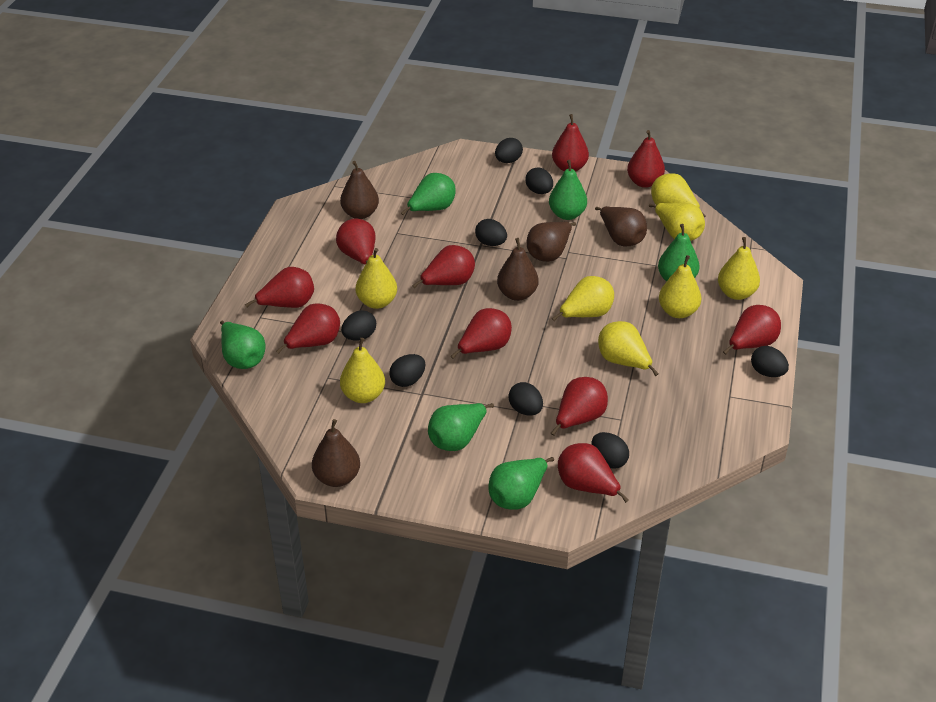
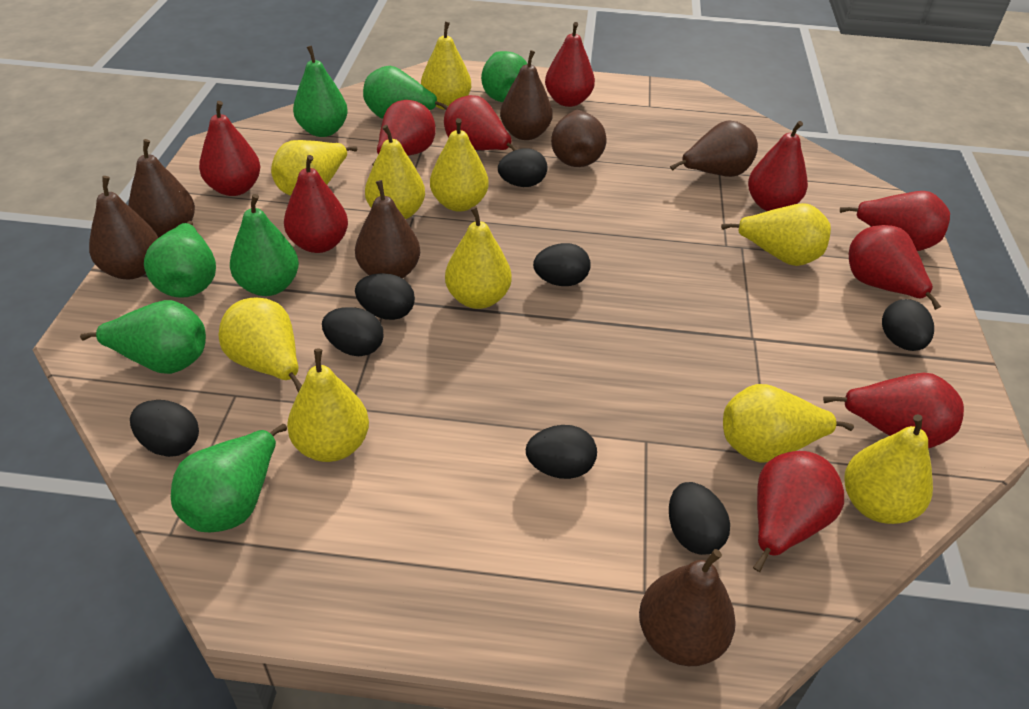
brown pear: 5 -> 7
green pear: 6 -> 7
yellow pear: 8 -> 10

